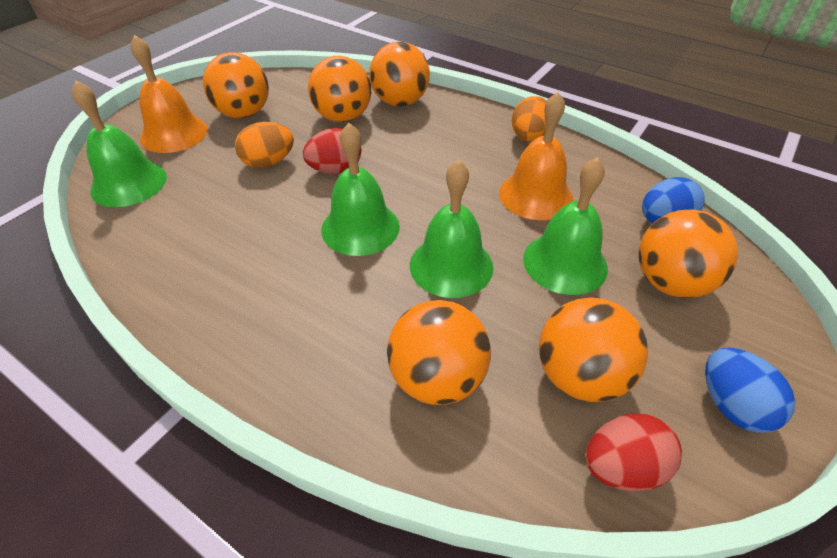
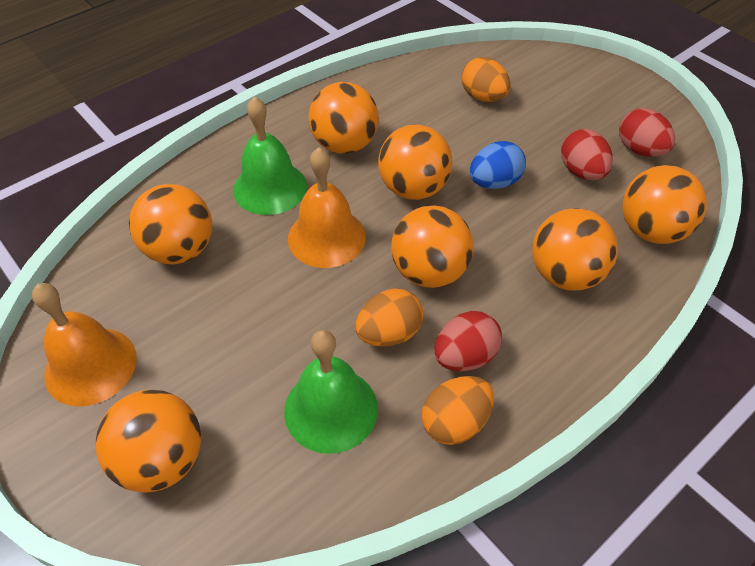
blue egg: 2 -> 1
green bell: 4 -> 2
orange ball: 6 -> 7
orange egg: 2 -> 3
red egg: 2 -> 3

